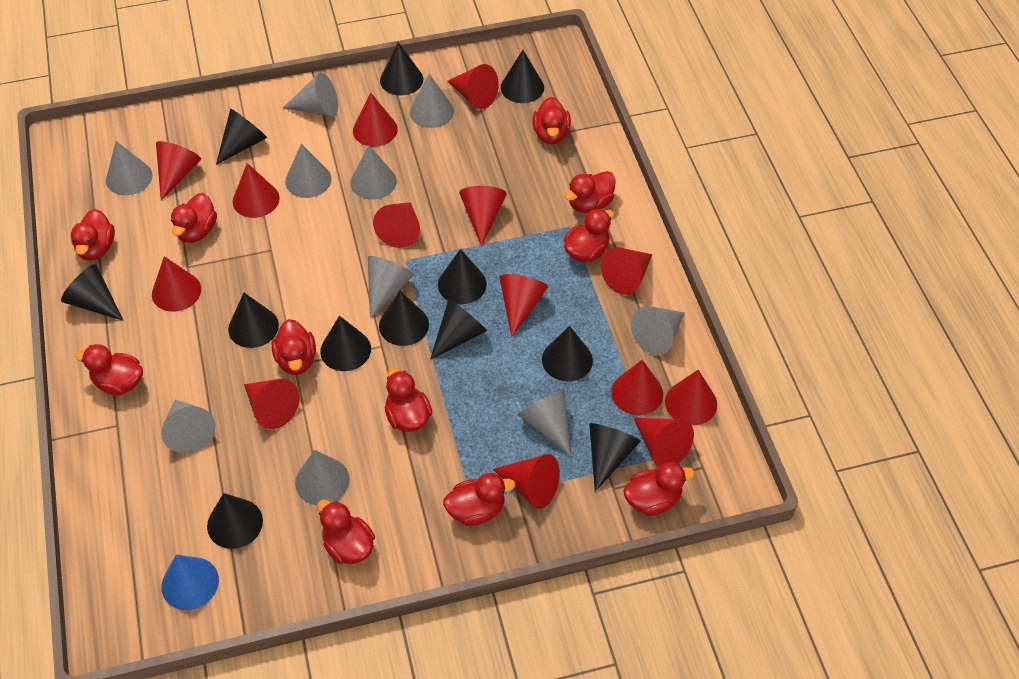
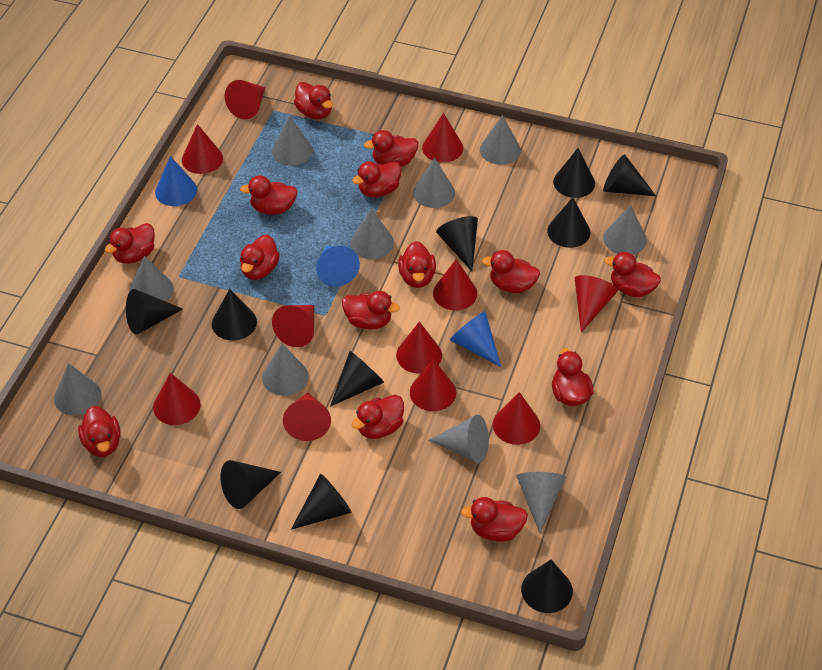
black cone: 12 -> 10
blue cone: 1 -> 3
red cone: 14 -> 11
red duck: 11 -> 14

